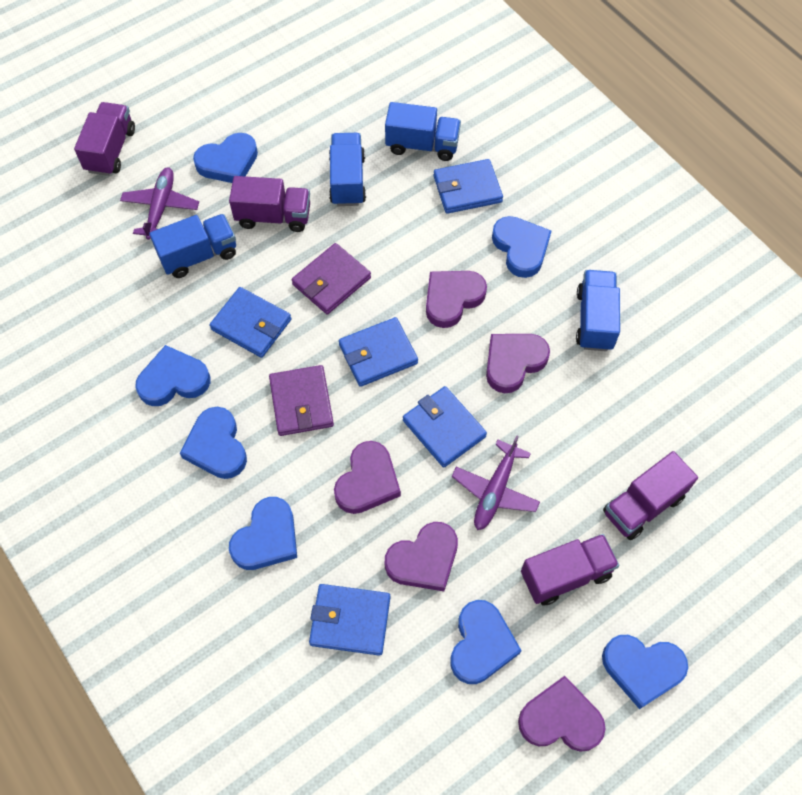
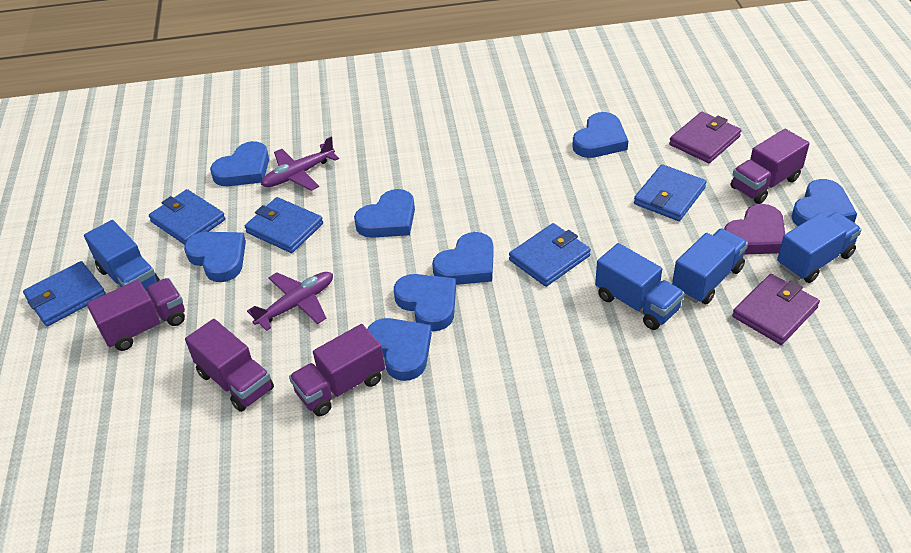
blue heart: 7 -> 8
purple heart: 5 -> 1

